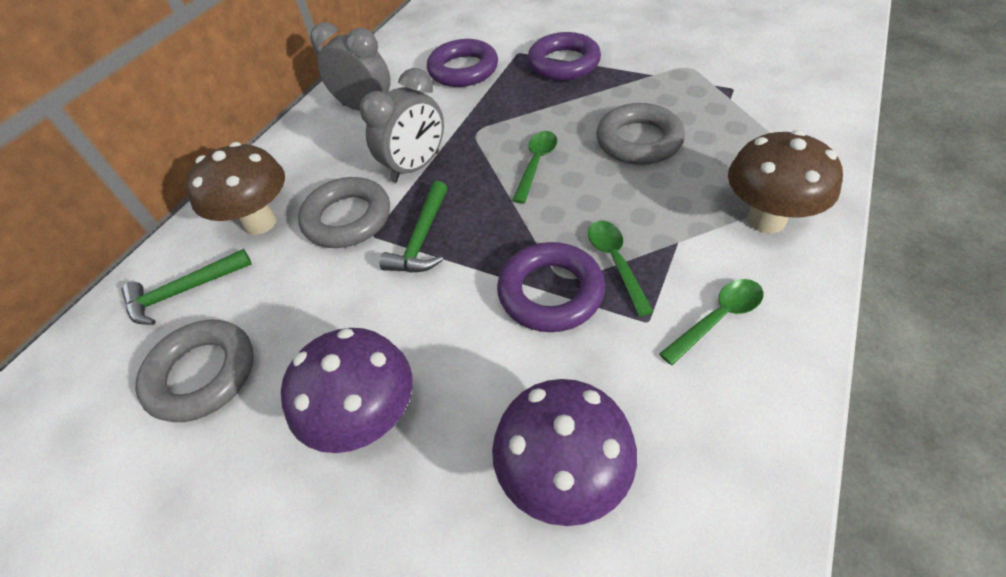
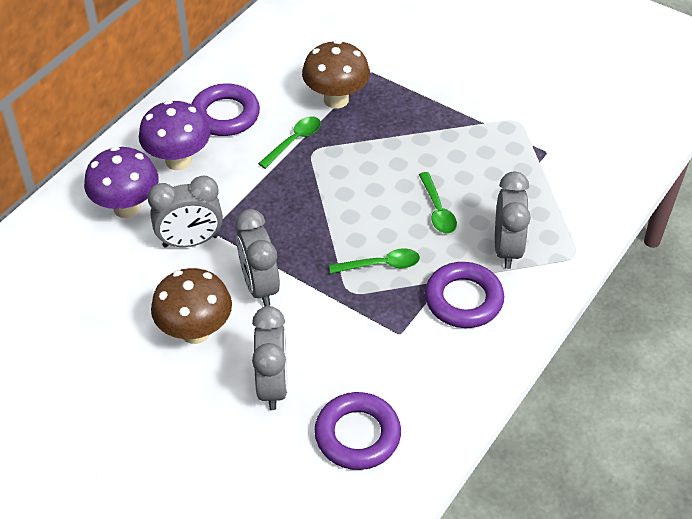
green hammer: 2 -> 0
grey clock: 2 -> 4
grey ring: 3 -> 0

